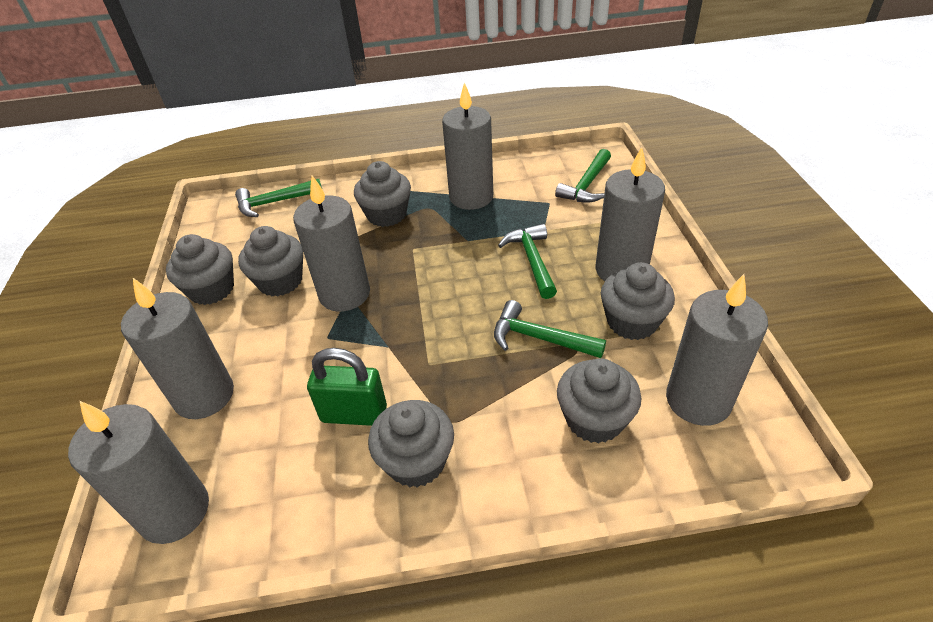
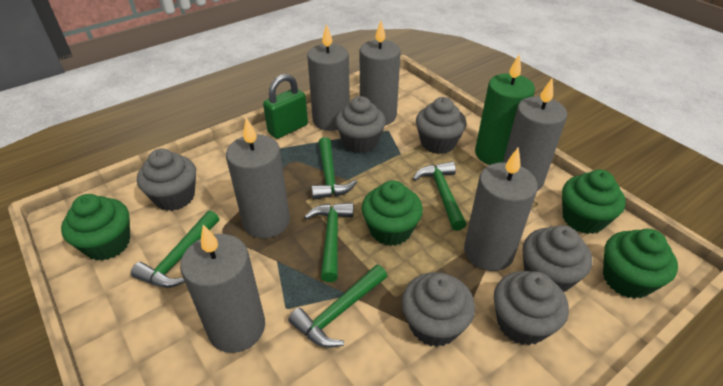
green candle: 0 -> 1
green cupcake: 0 -> 4
green hammer: 4 -> 5

